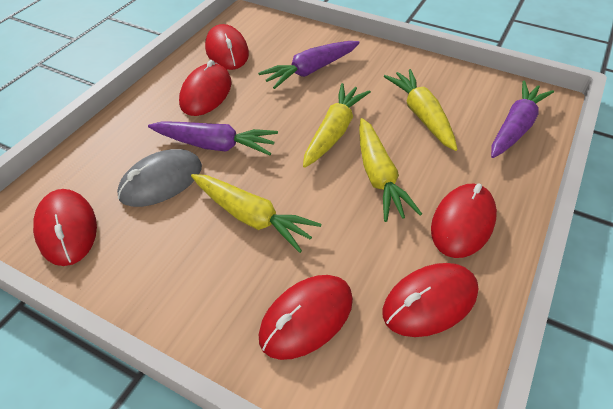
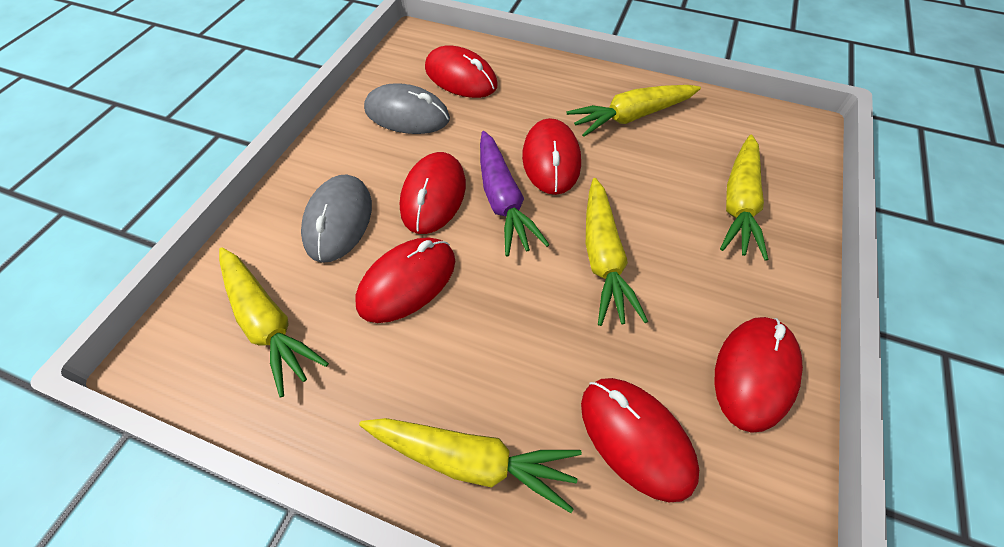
grey mouse: 1 -> 2
purple carrot: 3 -> 1
yellow carrot: 4 -> 5

